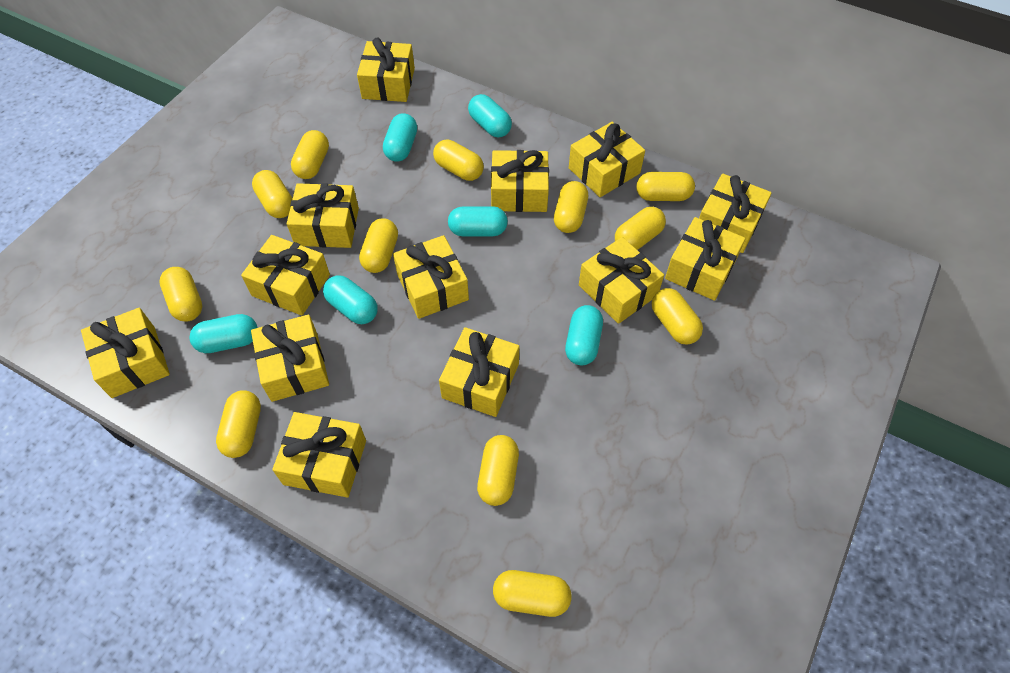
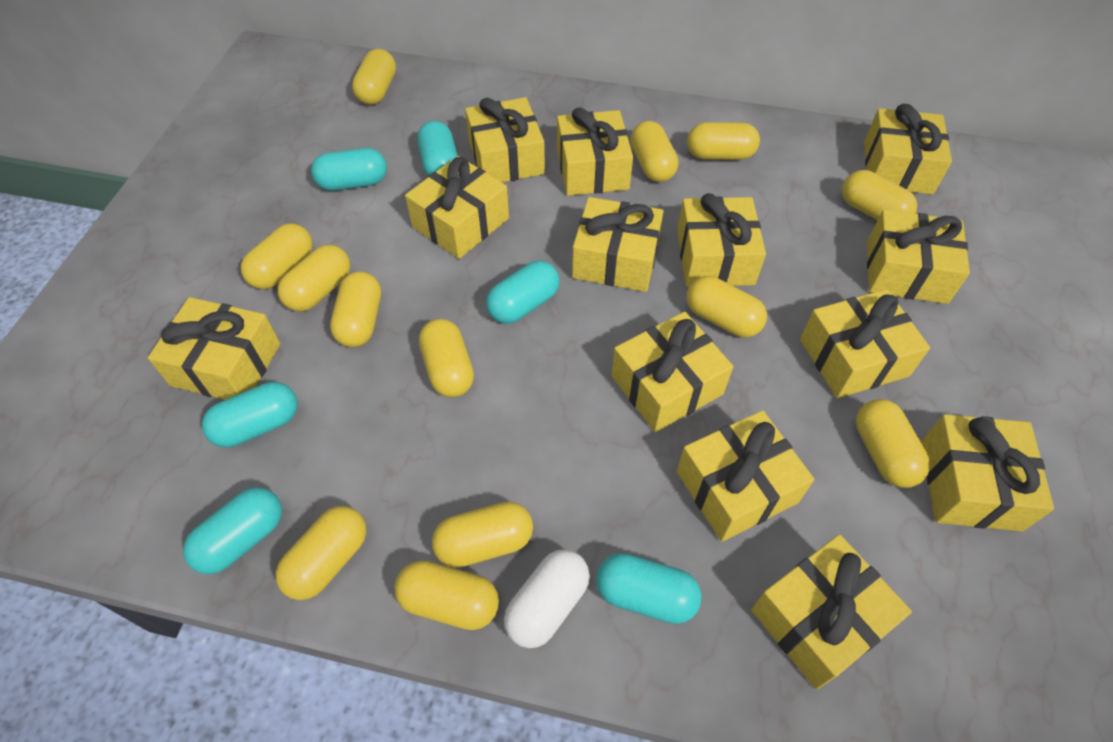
white capsule: 0 -> 1
yellow capsule: 12 -> 13

